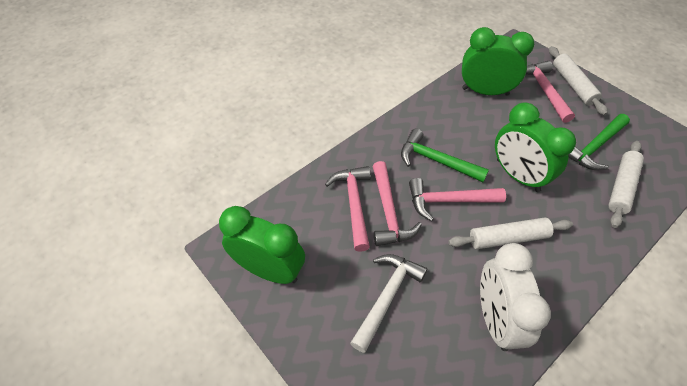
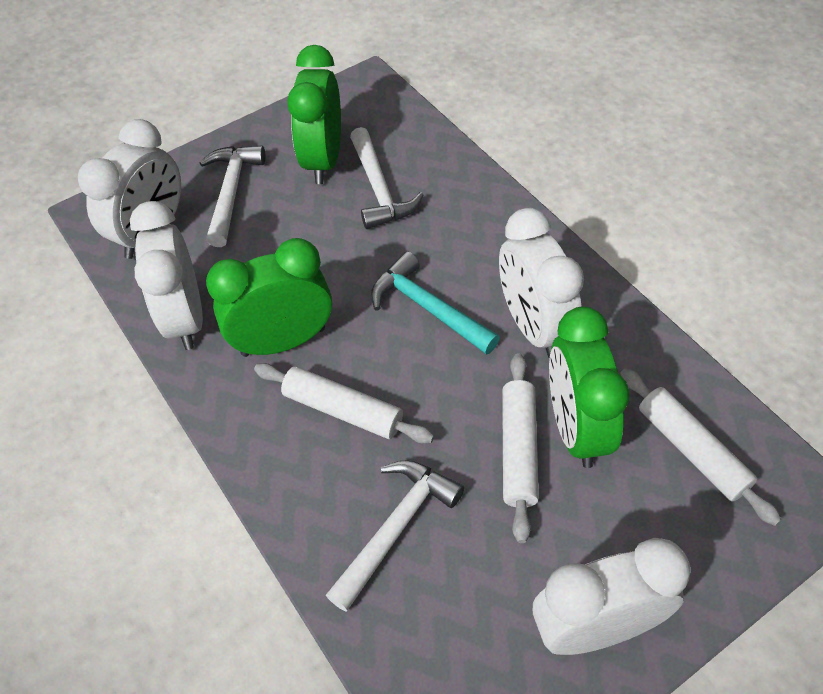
green hammer: 2 -> 0
pink hammer: 4 -> 0
turquoise hammer: 0 -> 1
white clock: 1 -> 4
white hammer: 1 -> 3

